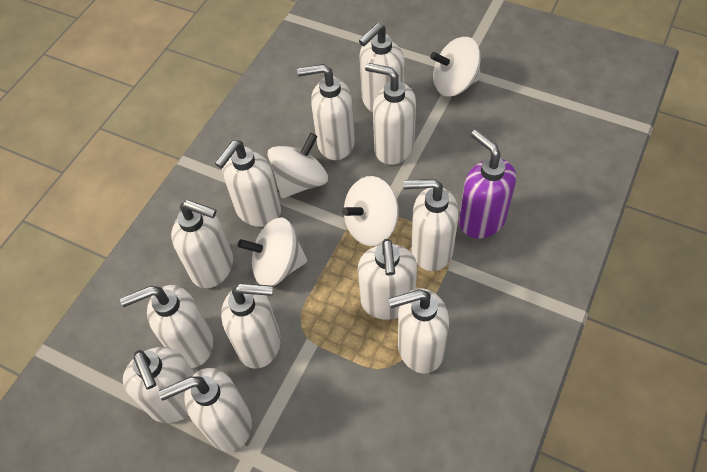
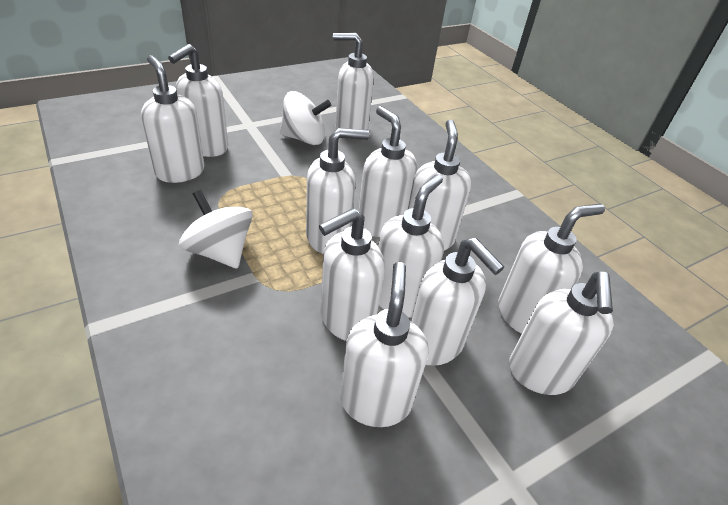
purple soap dispenser: 1 -> 0
white spinning top: 4 -> 2

